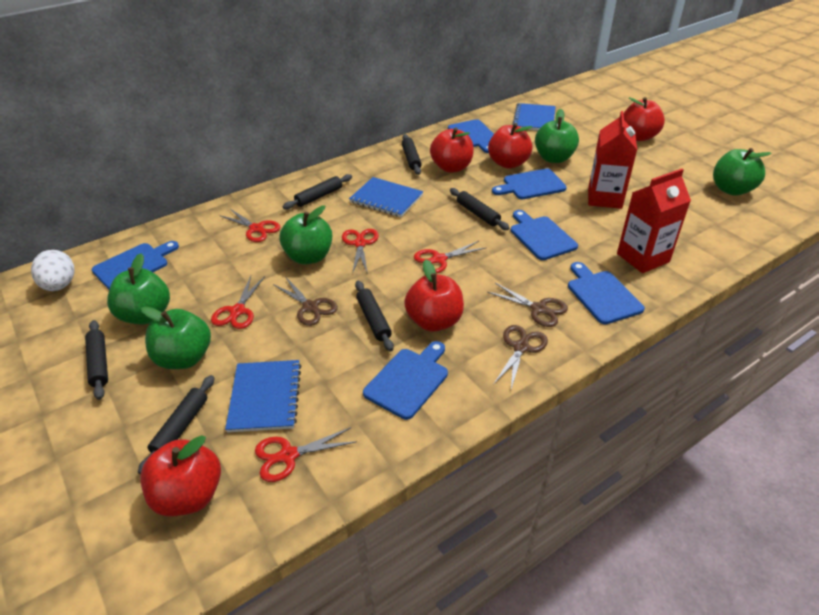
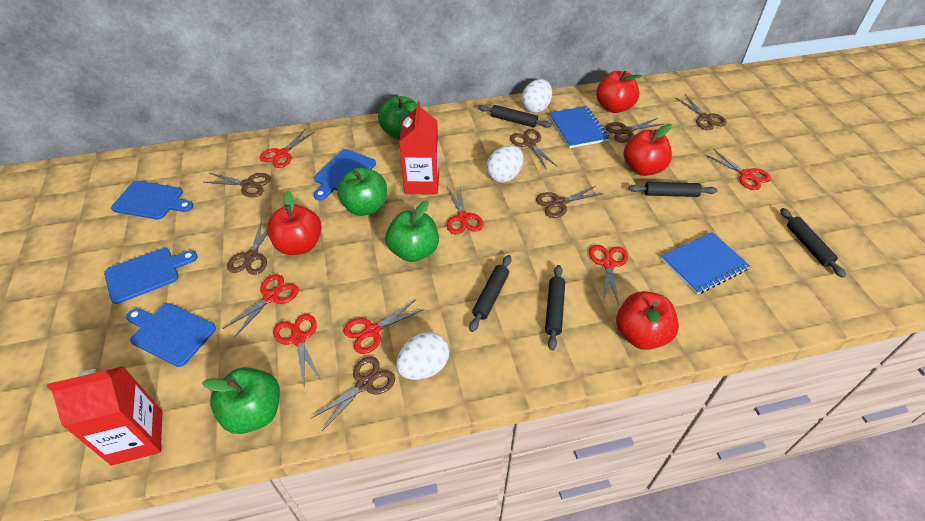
black rolling pin: 6 -> 5
blue cutting board: 6 -> 4
blue notebook: 3 -> 2
brown scissors: 3 -> 7
green apple: 5 -> 4
red apple: 5 -> 4
red scissors: 5 -> 7
white egg: 1 -> 3

